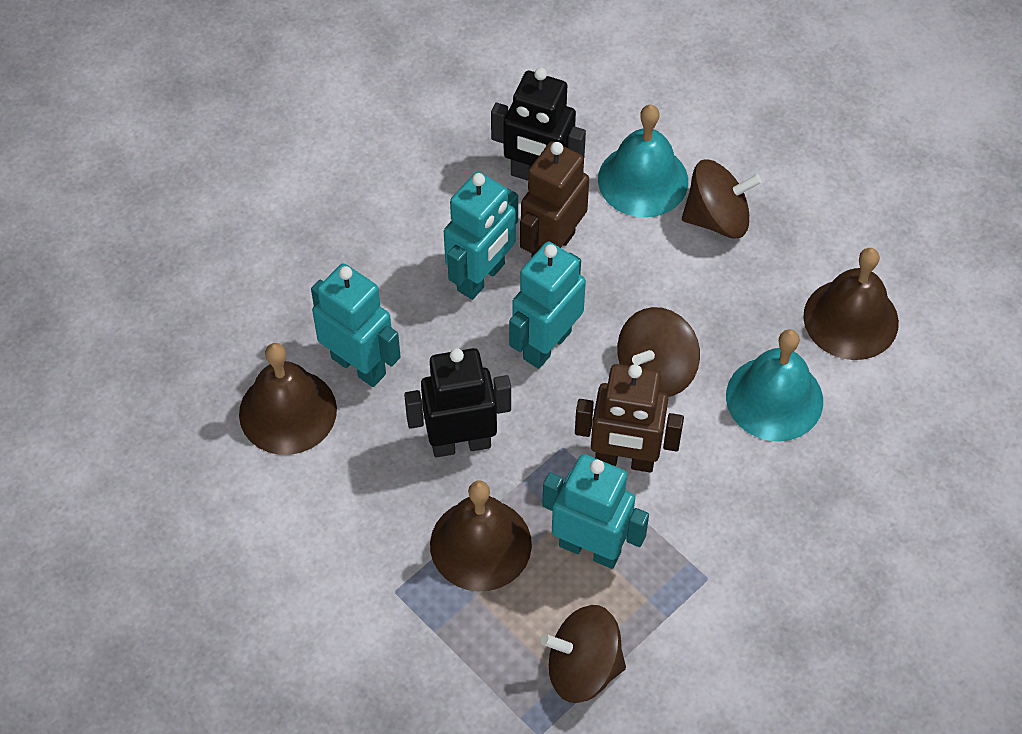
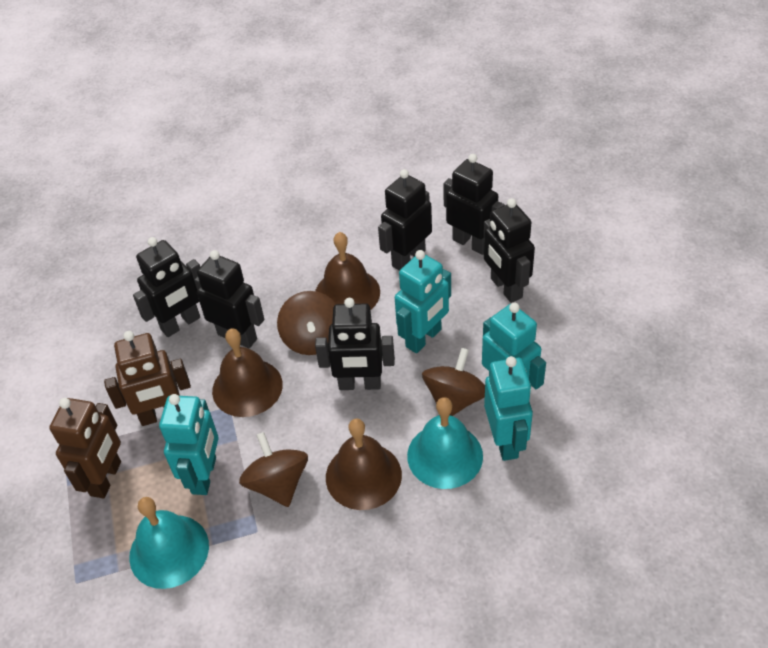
black robot: 2 -> 6

